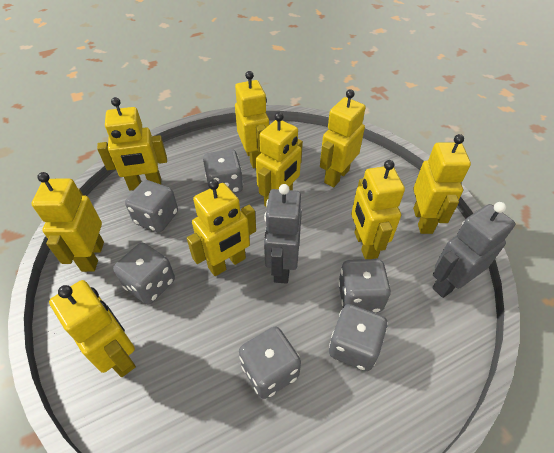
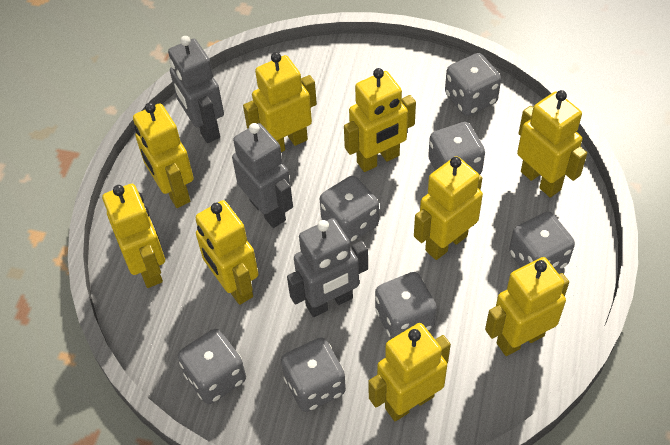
grey dice: 6 -> 7
grey robot: 2 -> 3

